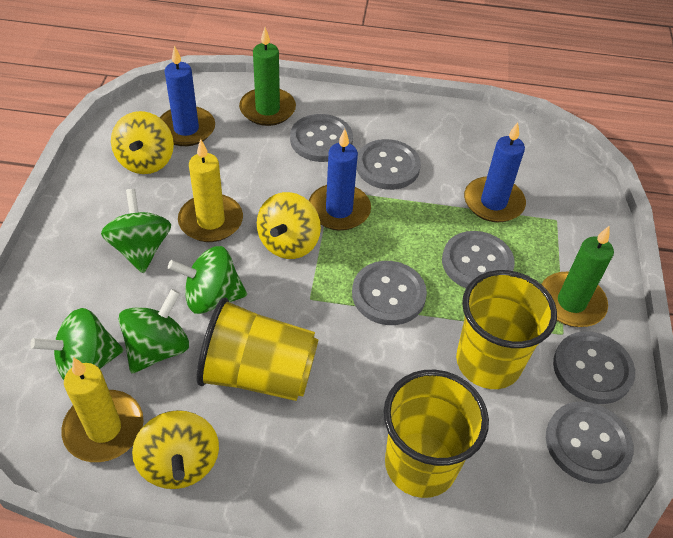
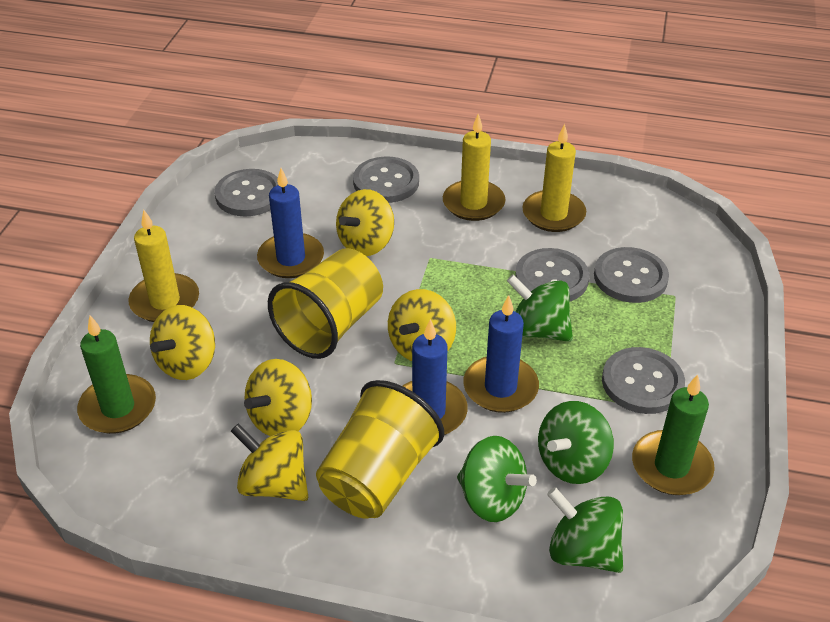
grey button: 6 -> 5
yellow candle: 2 -> 3
yellow cup: 3 -> 2
yellow spinning top: 3 -> 5

